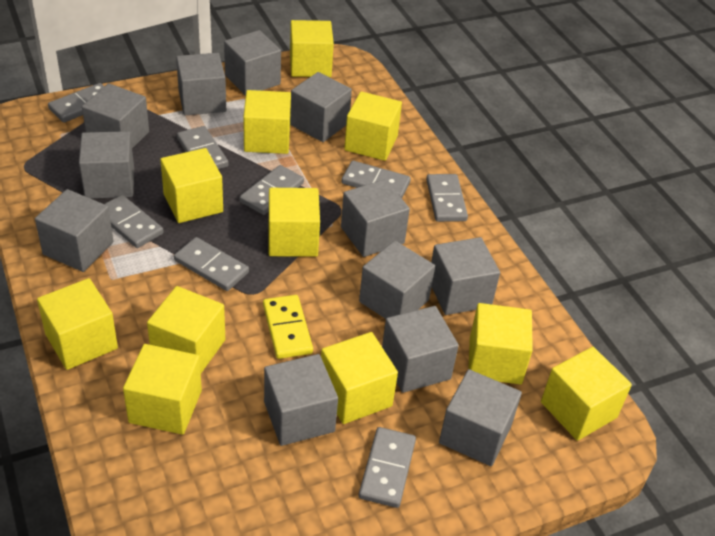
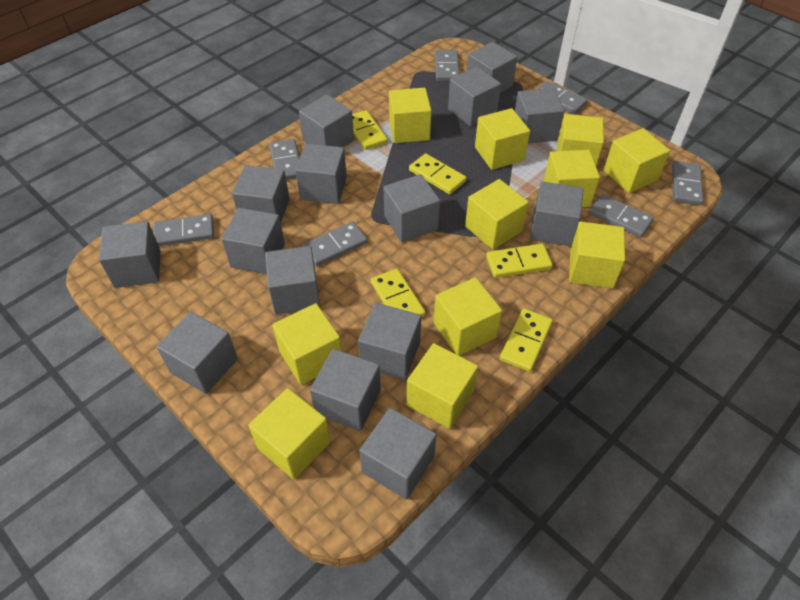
grey cube: 12 -> 15
grey domino: 8 -> 7
yellow domino: 1 -> 5

